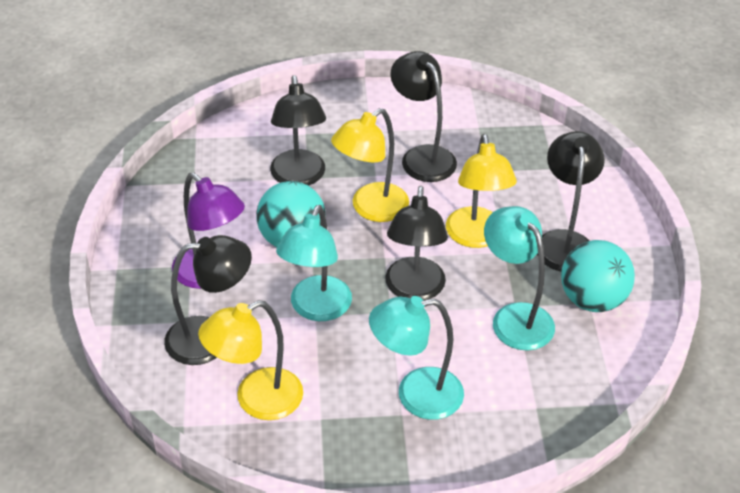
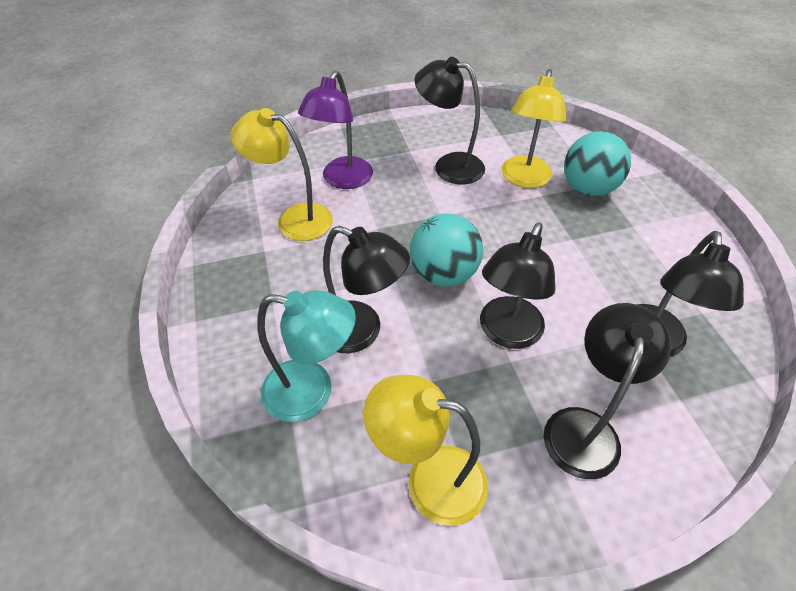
turquoise lamp: 3 -> 1

